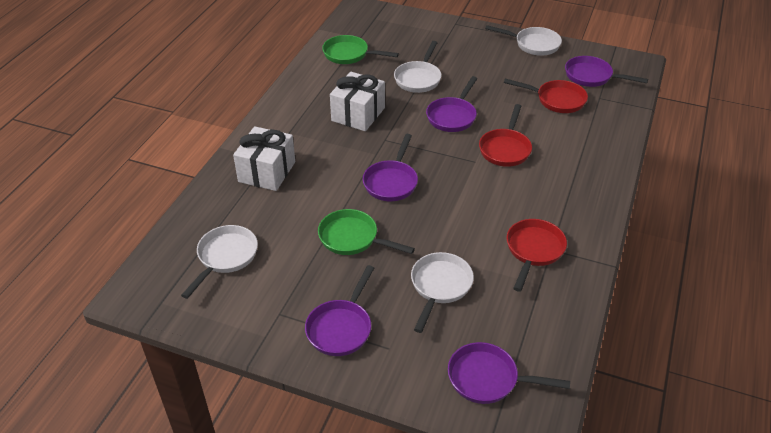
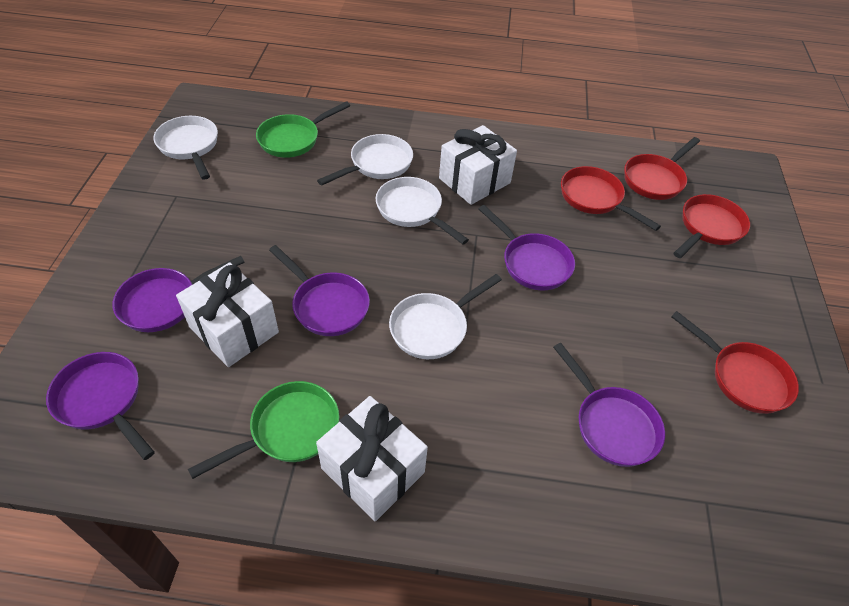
red pan: 3 -> 4
white gift: 2 -> 3

